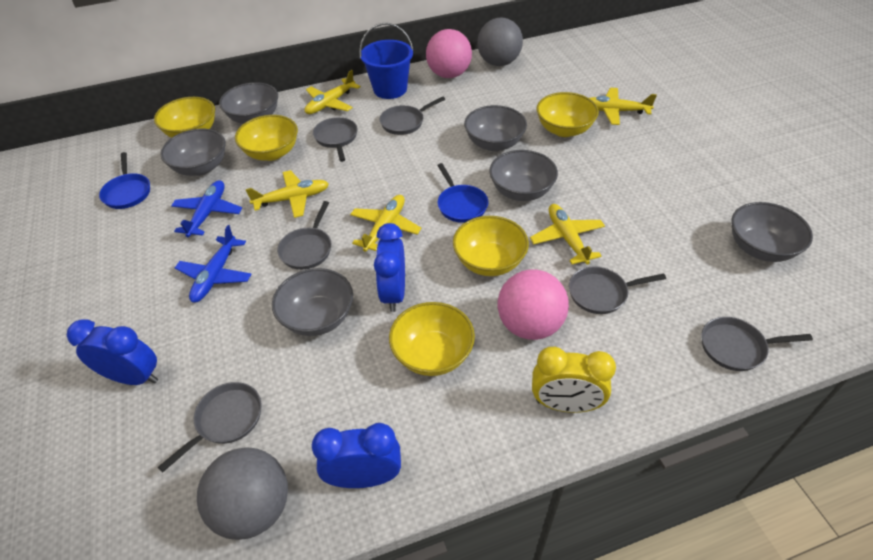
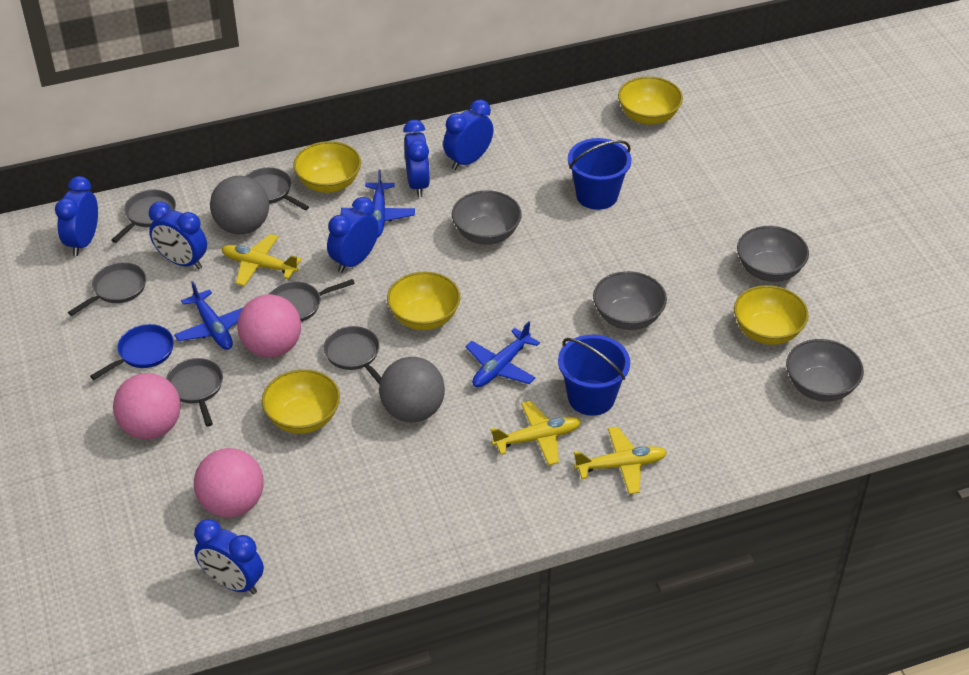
blue bucket: 1 -> 2
blue clock: 3 -> 6
blue pan: 2 -> 1
blue plane: 2 -> 3
grey bowl: 6 -> 4
pink ball: 2 -> 3
yellow clock: 1 -> 0
yellow plane: 5 -> 3

